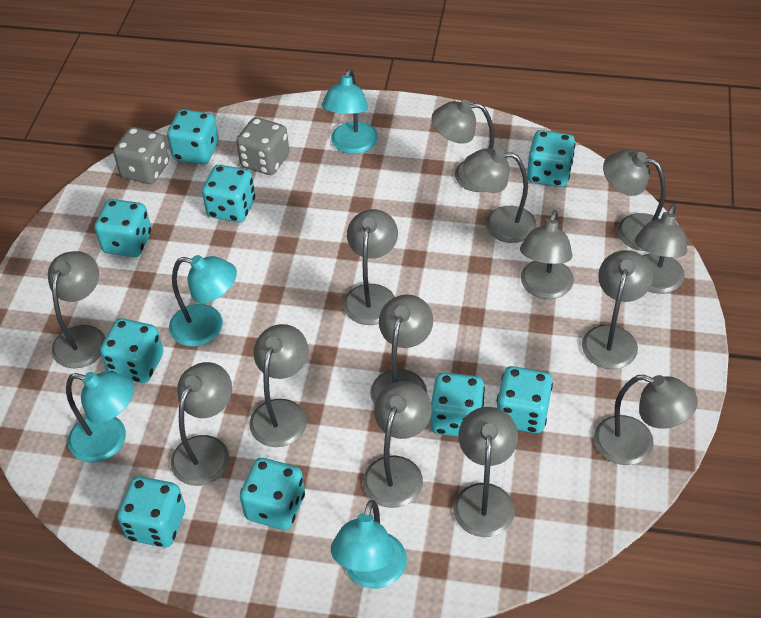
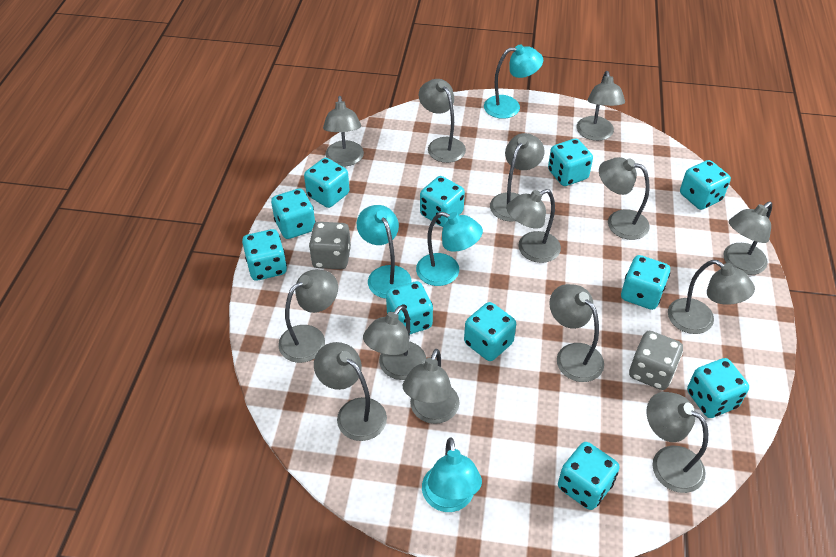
turquoise dice: 9 -> 11

